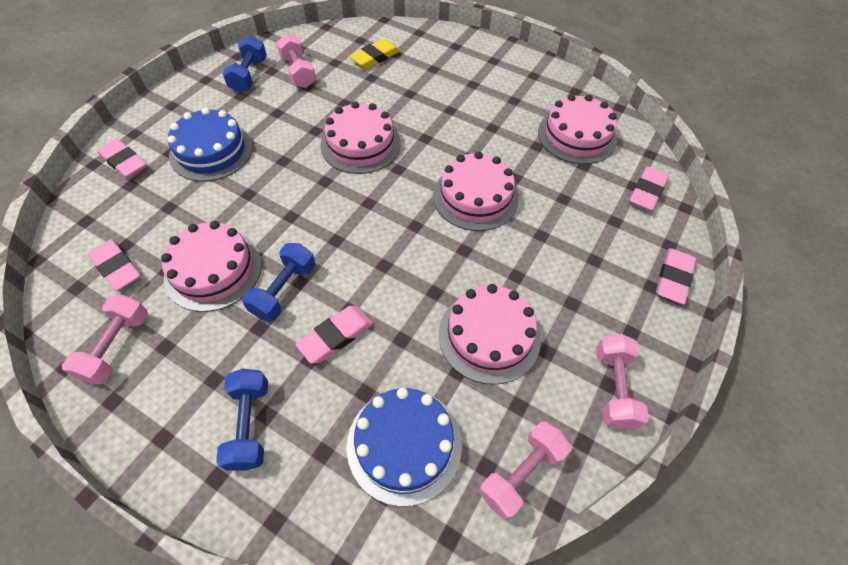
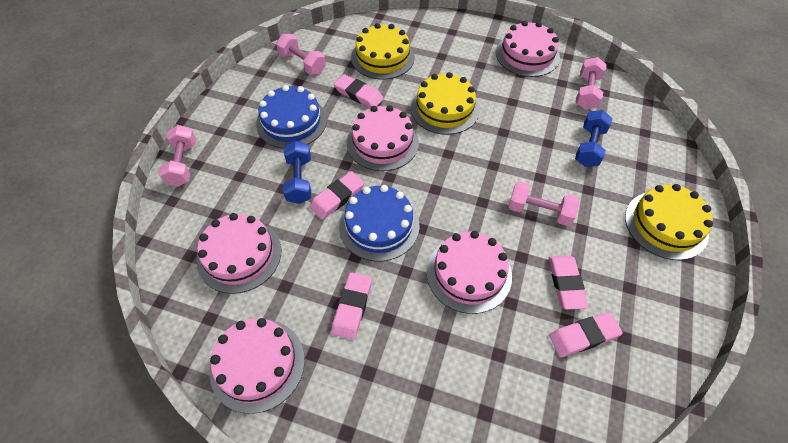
blue dumbbell: 3 -> 2
yellow cake: 0 -> 3
yellow eraser: 1 -> 0

